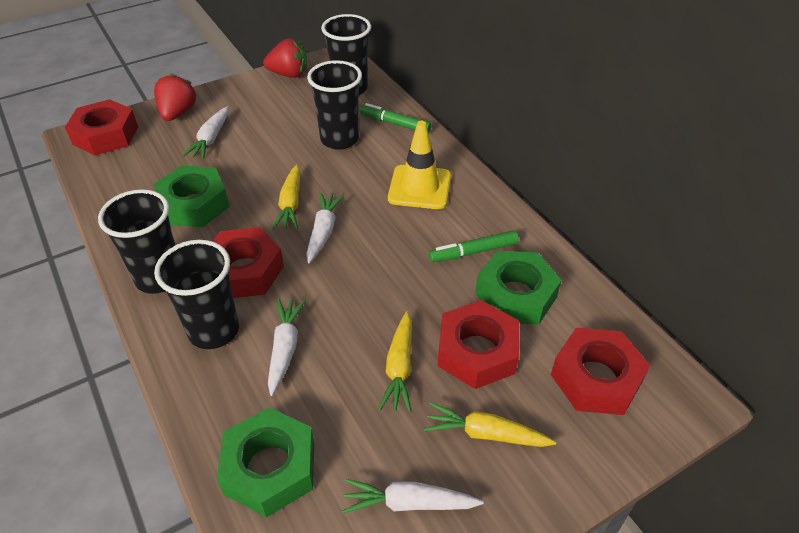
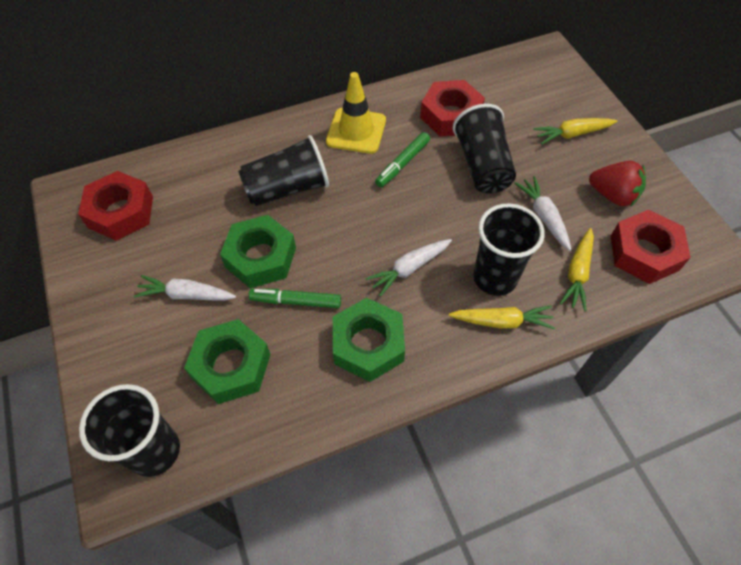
red nut: 4 -> 3
red strawberry: 2 -> 1
white carrot: 4 -> 3

